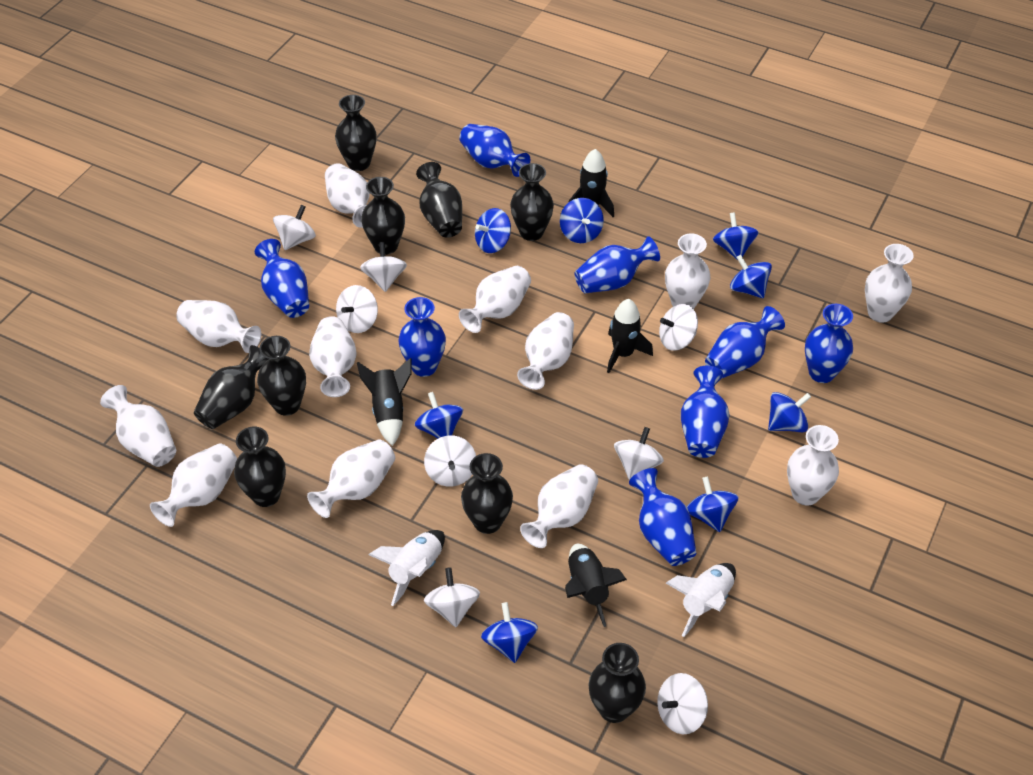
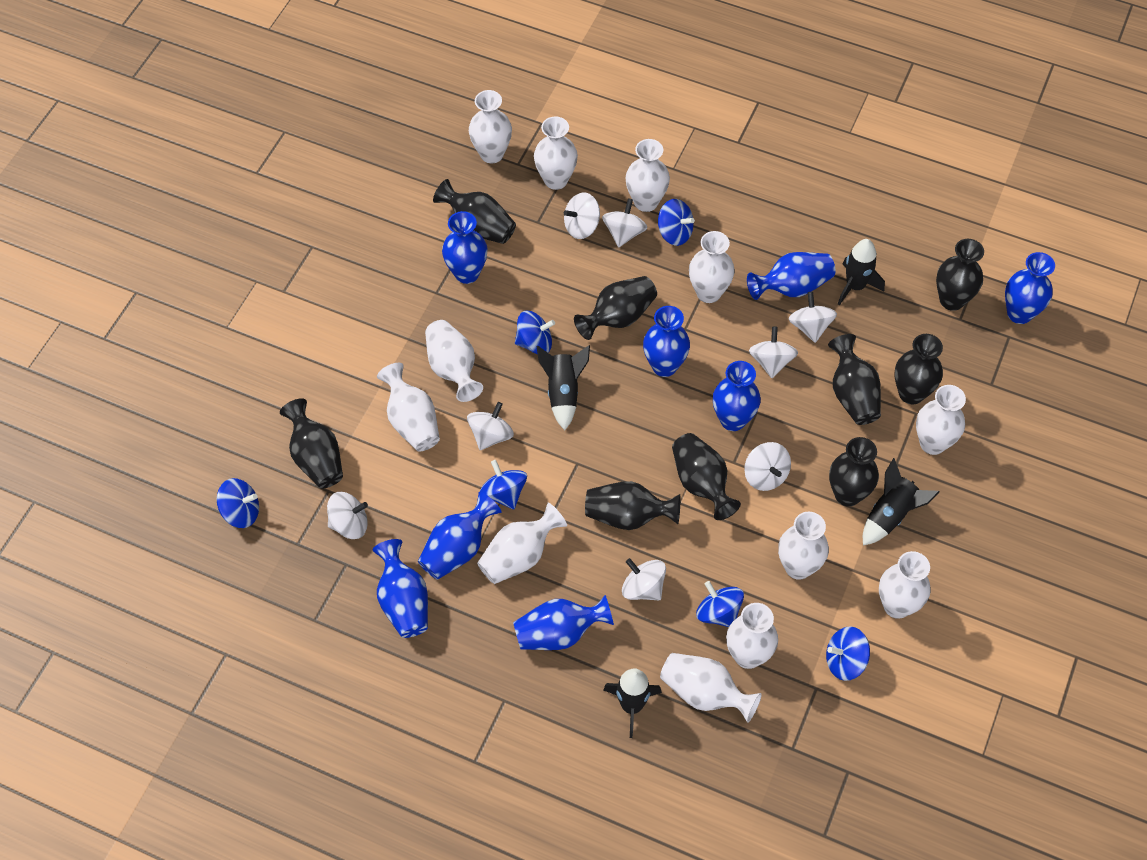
blue spinning top: 8 -> 6
white rocket: 2 -> 0

